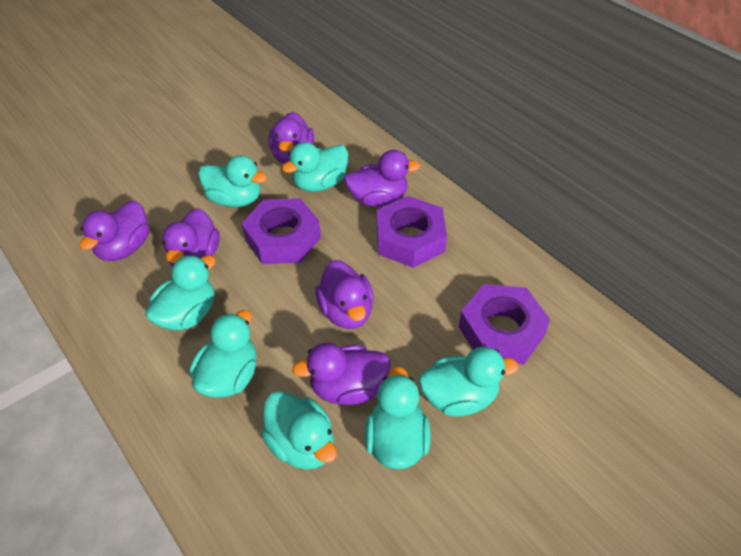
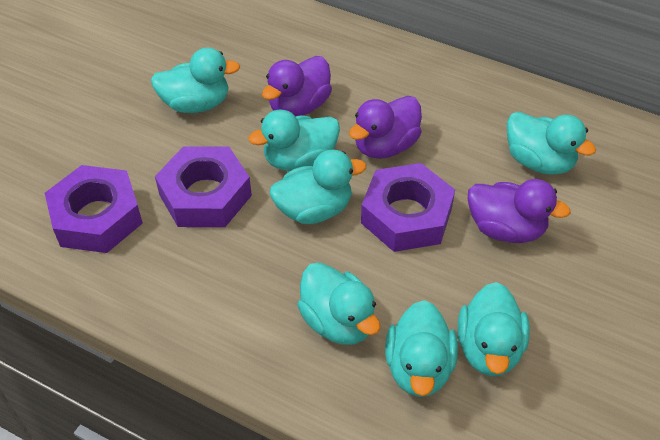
purple duck: 6 -> 3

